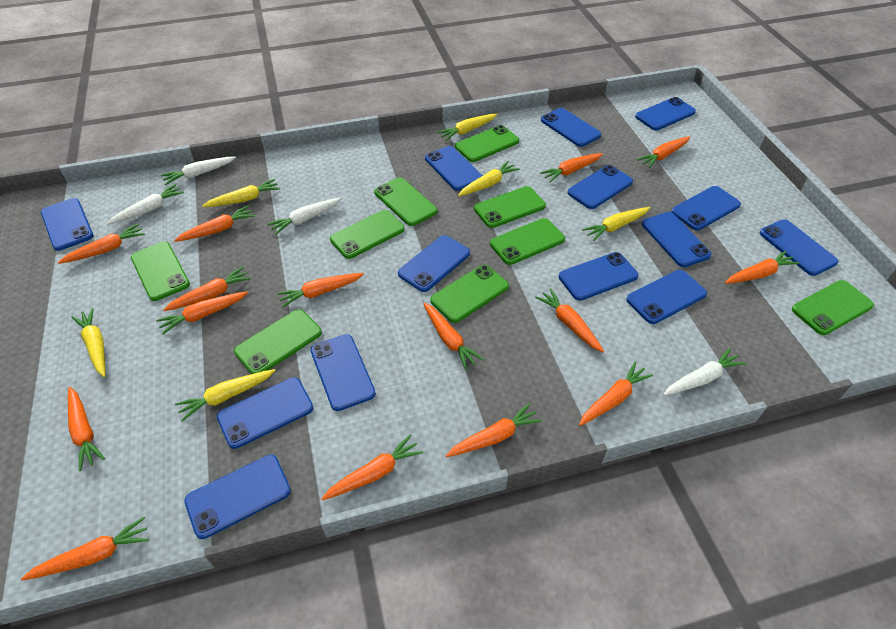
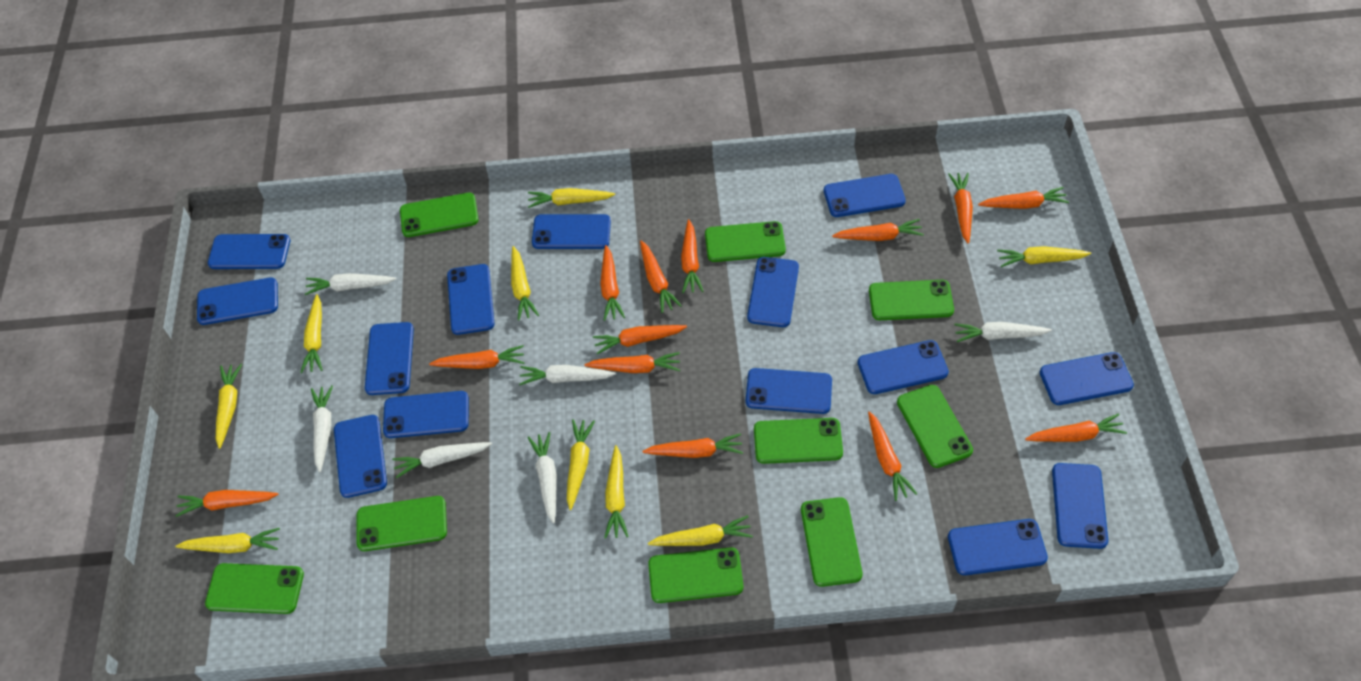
orange carrot: 15 -> 13
white carrot: 4 -> 6
yellow carrot: 6 -> 9

